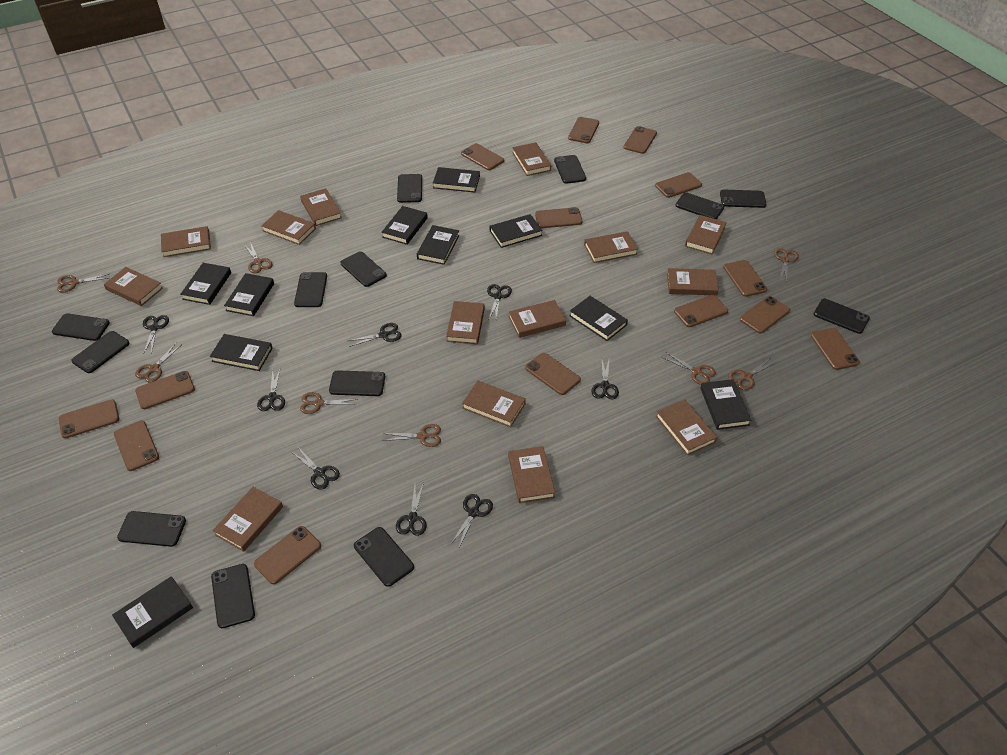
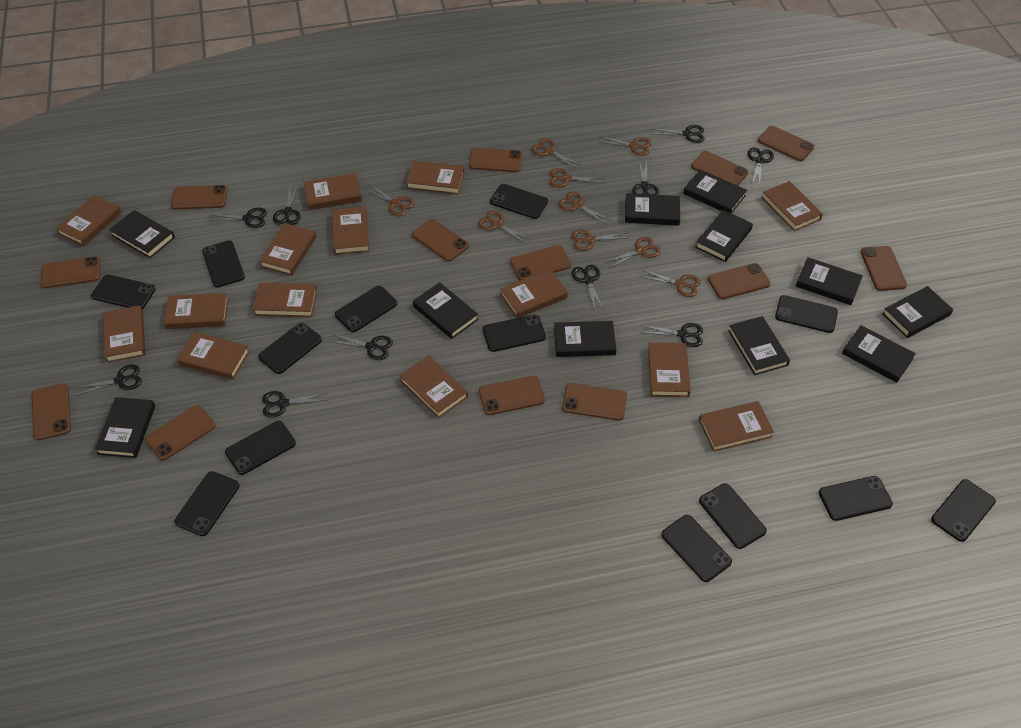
black book: 10 -> 11
black scissors: 8 -> 10
brown phone: 14 -> 13
brown scissors: 8 -> 9

